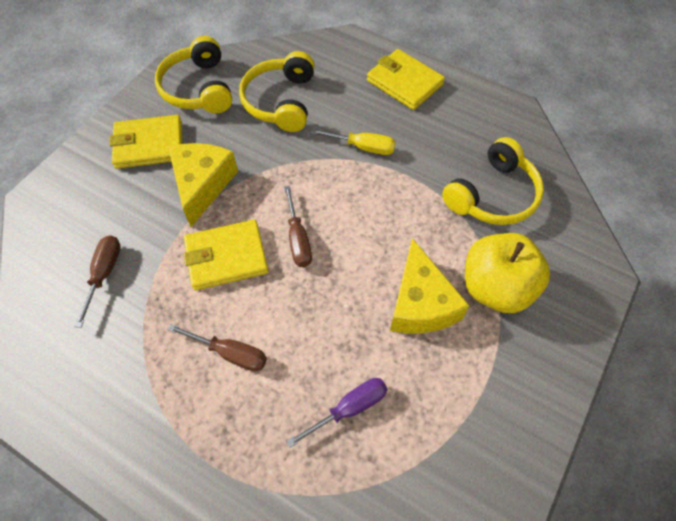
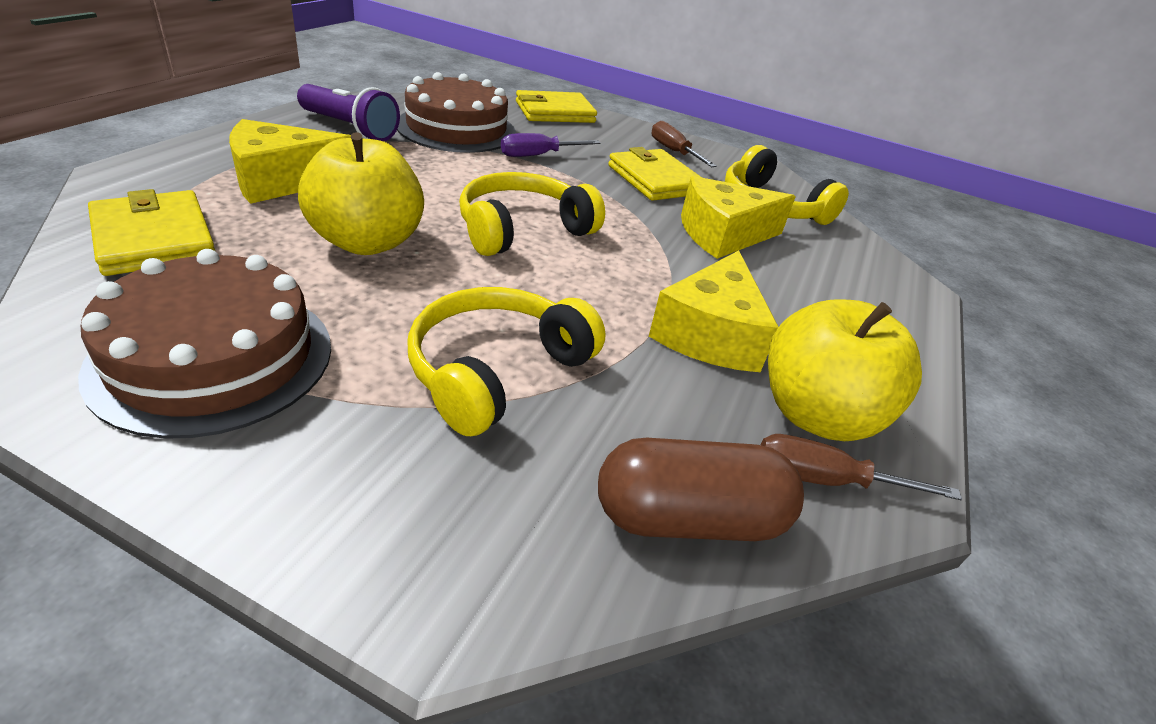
brown cake: 0 -> 2
brown capsule: 0 -> 1
brown screwdriver: 3 -> 2
purple flashlight: 0 -> 1
yellow apple: 1 -> 2
yellow cheese: 2 -> 3
yellow screwdriver: 1 -> 0

